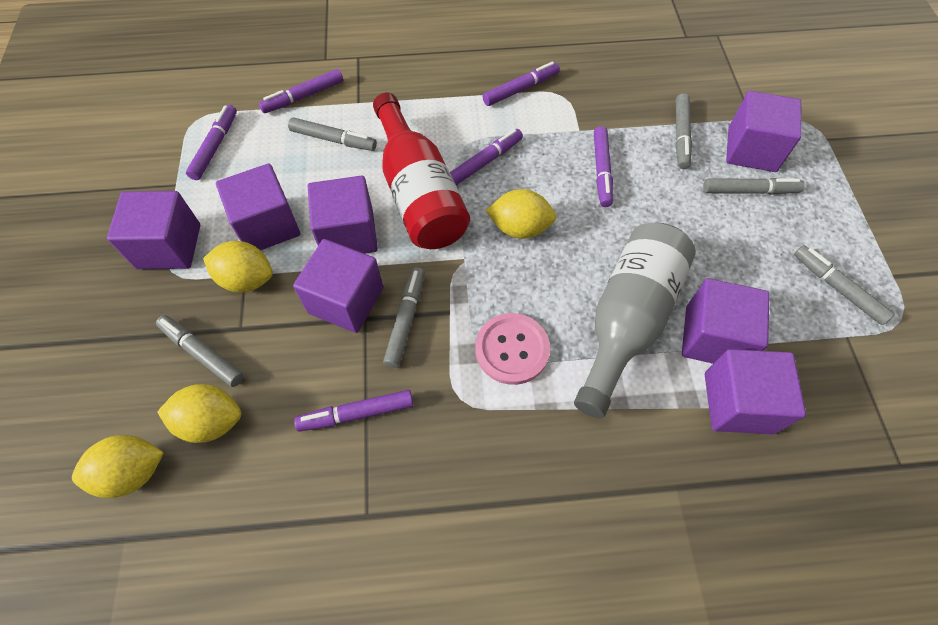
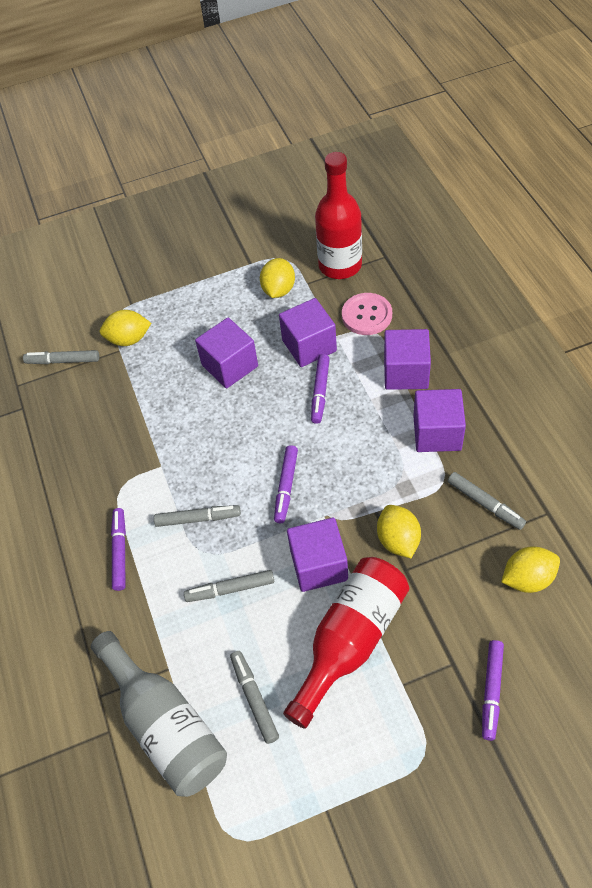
grey marker: 6 -> 5
purple cube: 7 -> 5
purple marker: 6 -> 4
red bottle: 1 -> 2

